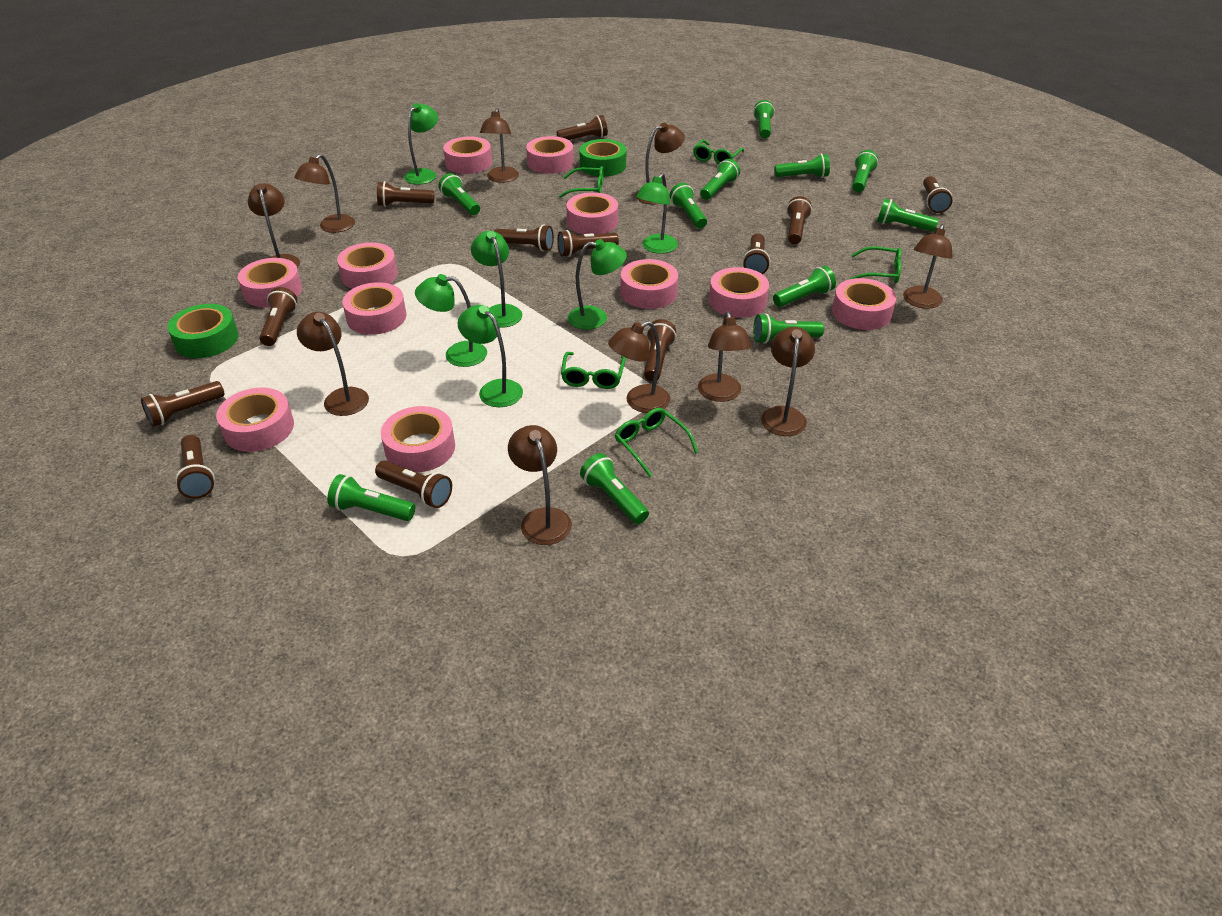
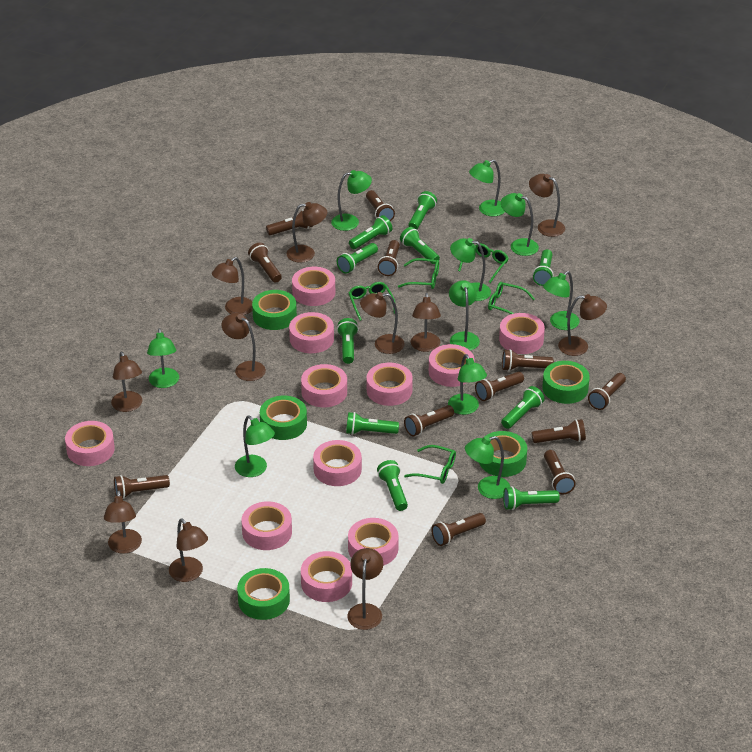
brown lamp: 10 -> 11
green flashlight: 11 -> 10
green lamp: 6 -> 10
green tape: 2 -> 5

